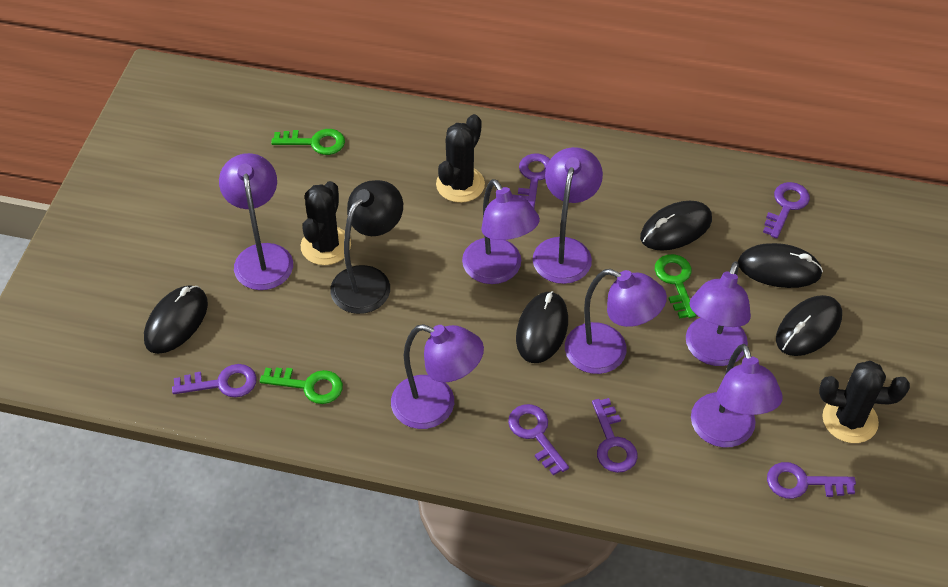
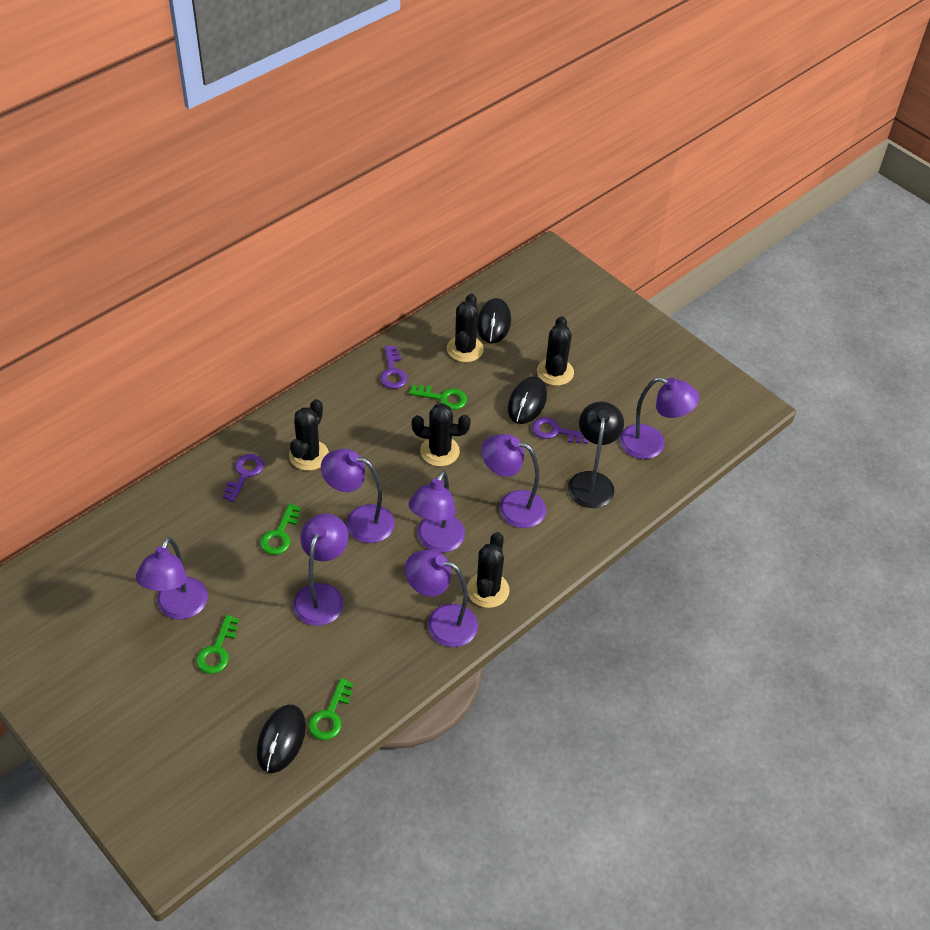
black cactus: 3 -> 5
black mouse: 5 -> 3
green key: 3 -> 4
purple key: 6 -> 3

